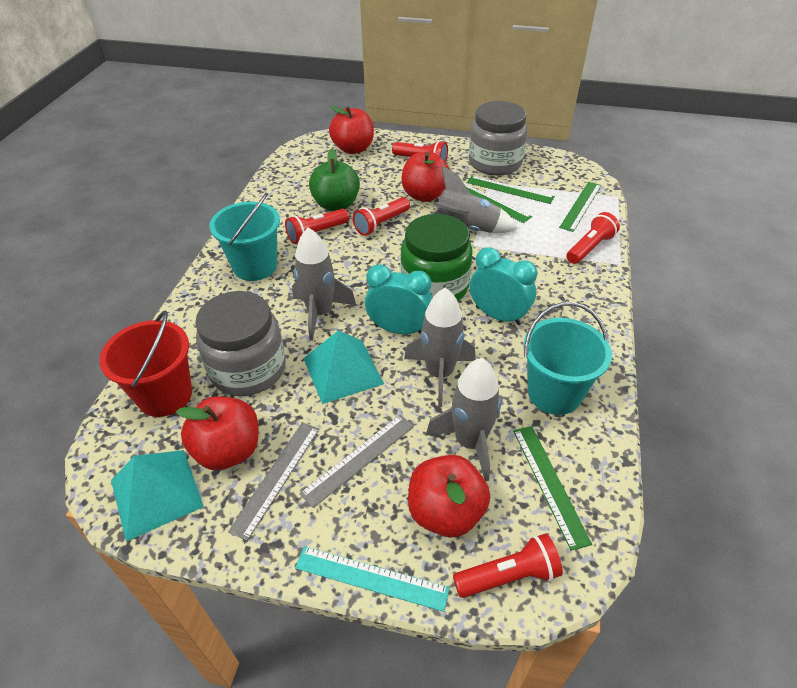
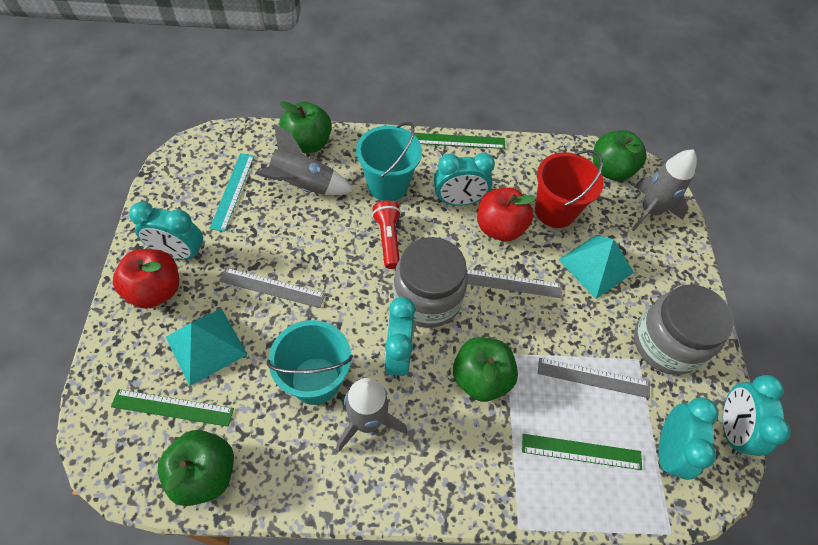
green apple: 1 -> 4
green jar: 1 -> 0
green ruler: 4 -> 3
grey rocket: 4 -> 3
grey ruler: 2 -> 3
red apple: 4 -> 2
red flashlight: 5 -> 1
turquoise clock: 2 -> 5

